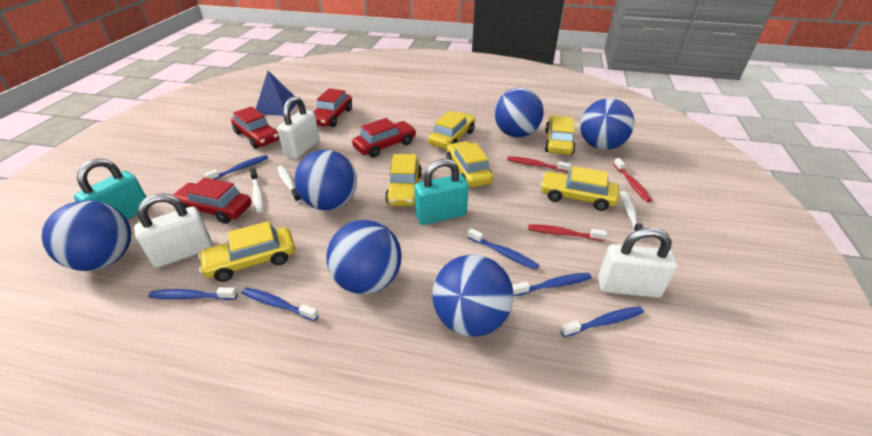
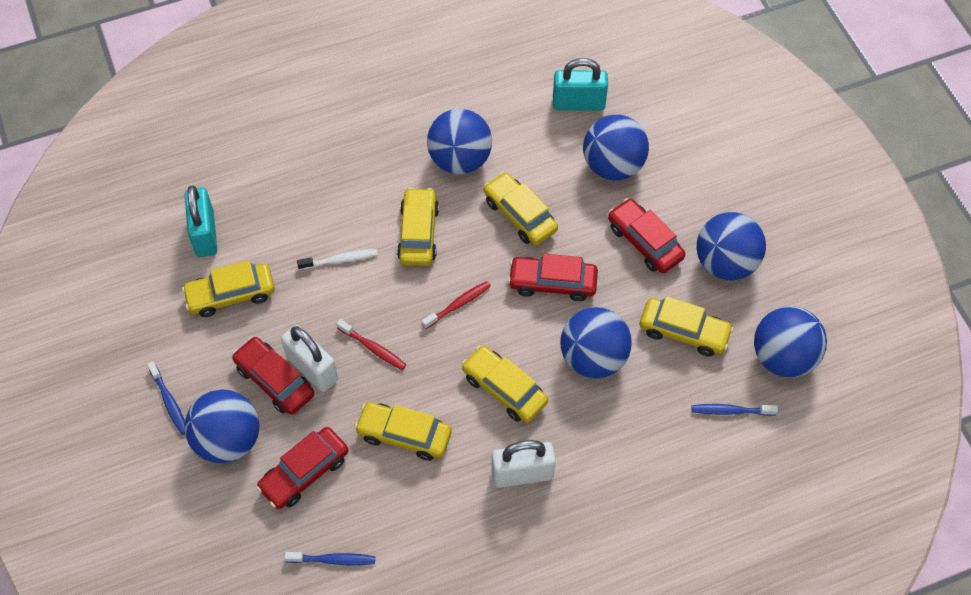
blue pyramid: 1 -> 0
blue toothbrush: 6 -> 3
red toothbrush: 3 -> 2
white padlock: 3 -> 2
white toothbrush: 3 -> 1

